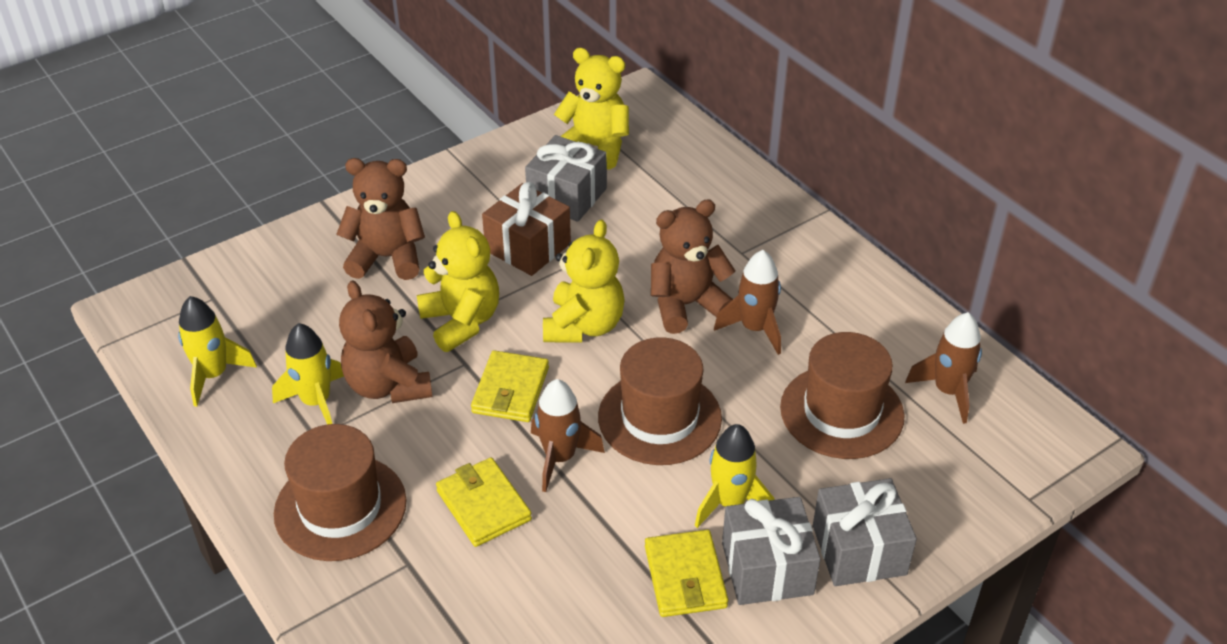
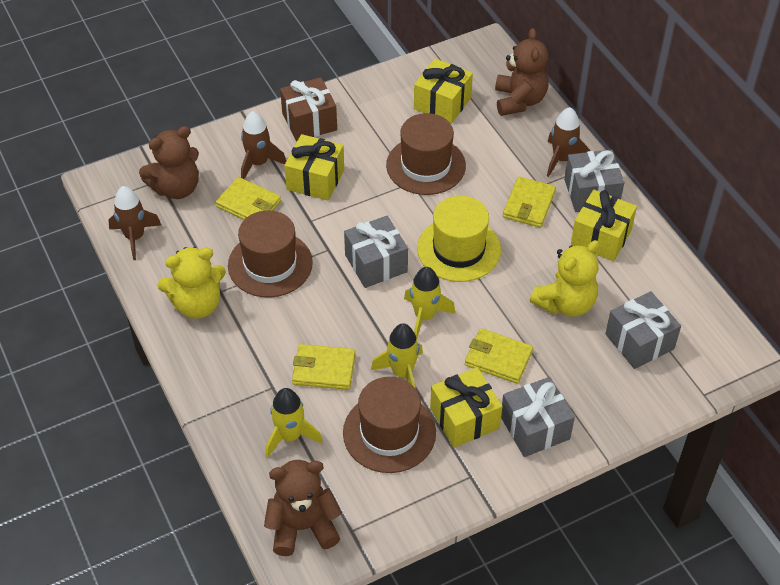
grey gift: 3 -> 4
yellow gift: 0 -> 4
yellow hat: 0 -> 1
yellow teddy bear: 3 -> 2
yellow wallet: 3 -> 4

